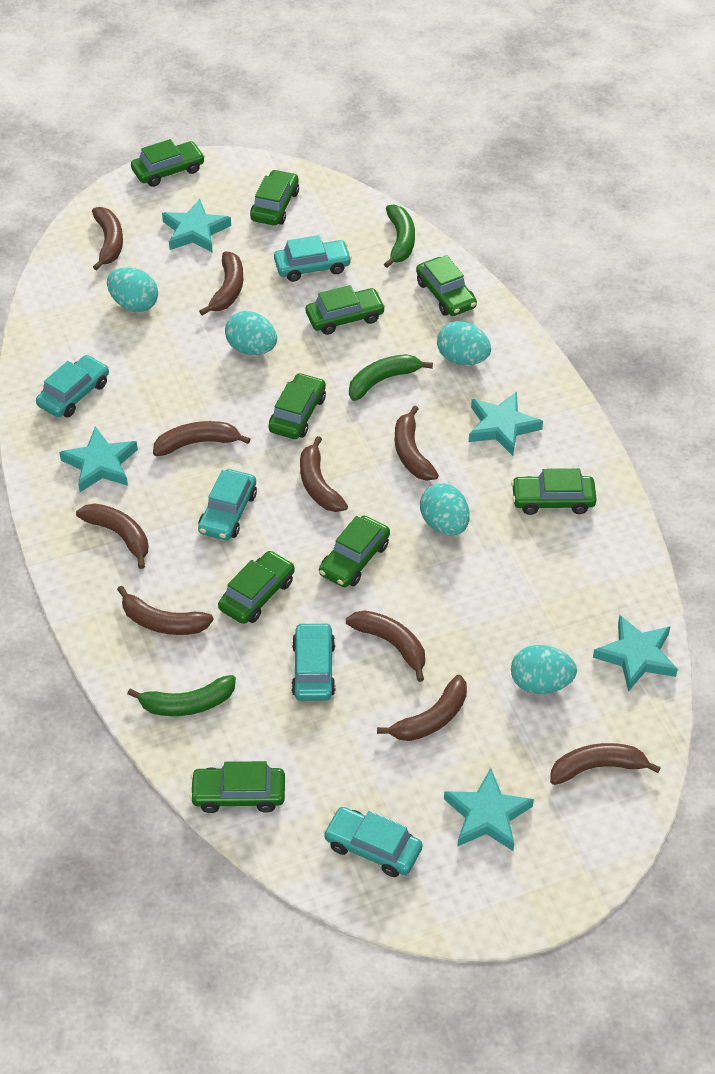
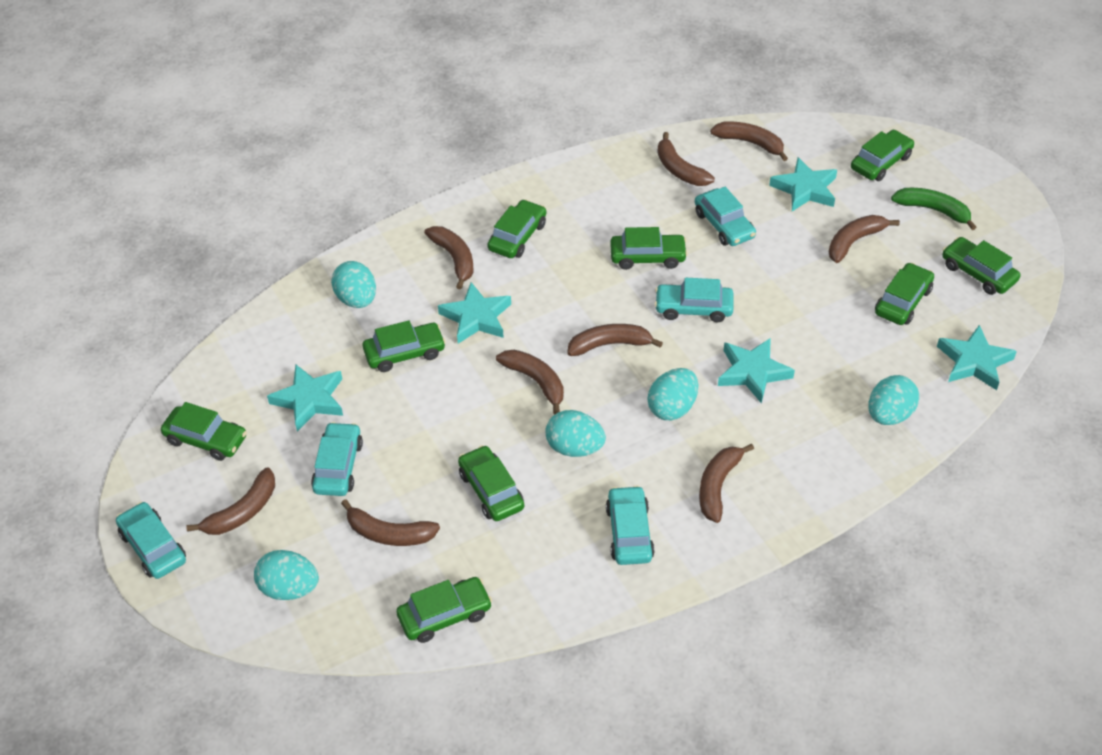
brown banana: 10 -> 9
green banana: 3 -> 1

